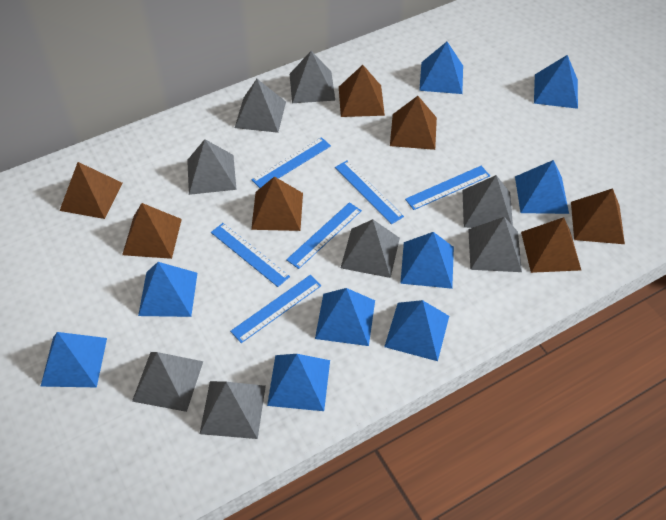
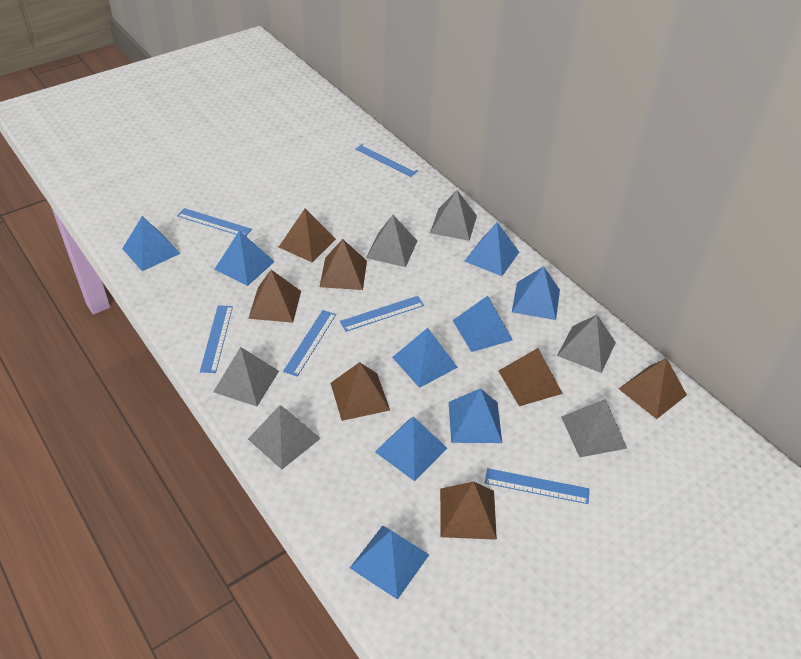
grey pyramid: 8 -> 6

